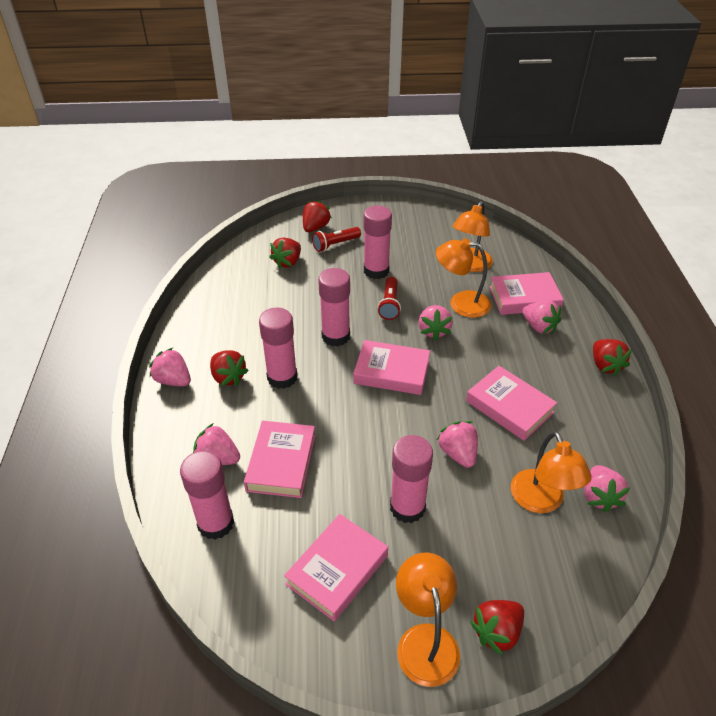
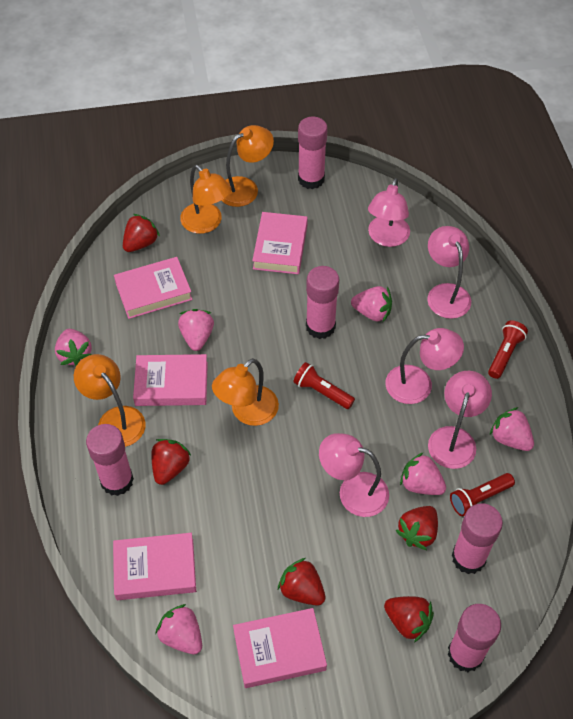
pink lamp: 0 -> 5
red flashlight: 2 -> 3

